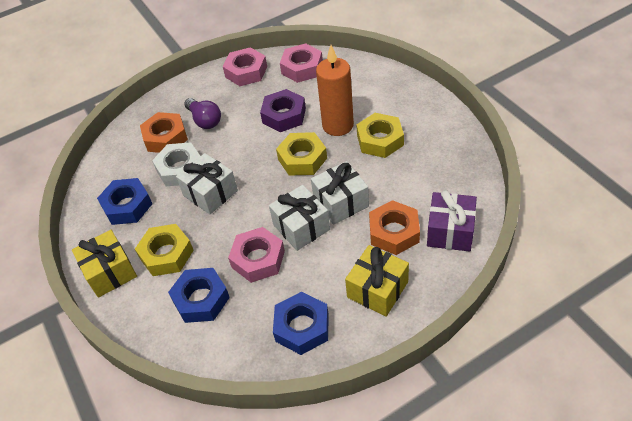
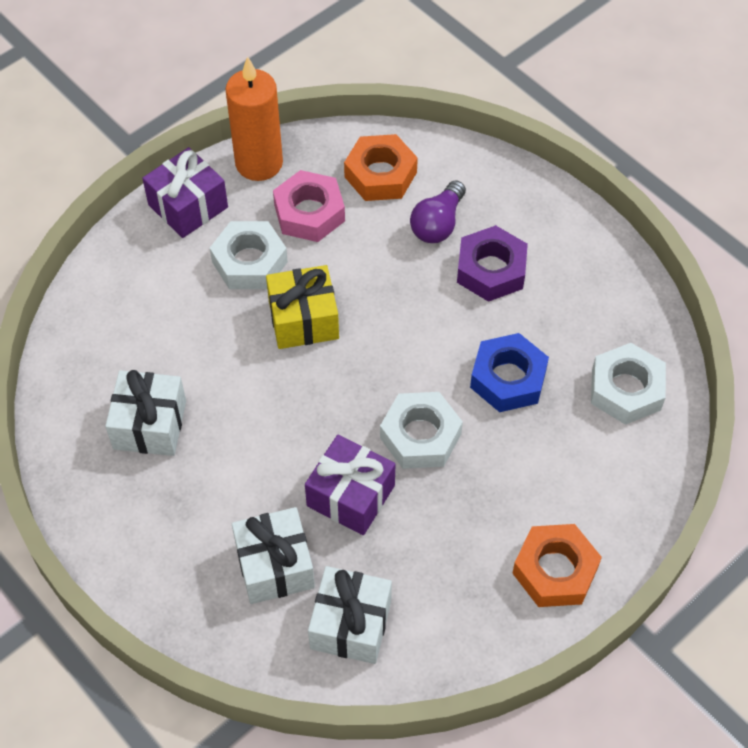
blue nut: 3 -> 1
pink nut: 3 -> 1
purple gift: 1 -> 2
white nut: 1 -> 3
yellow gift: 2 -> 1
yellow nut: 3 -> 0

